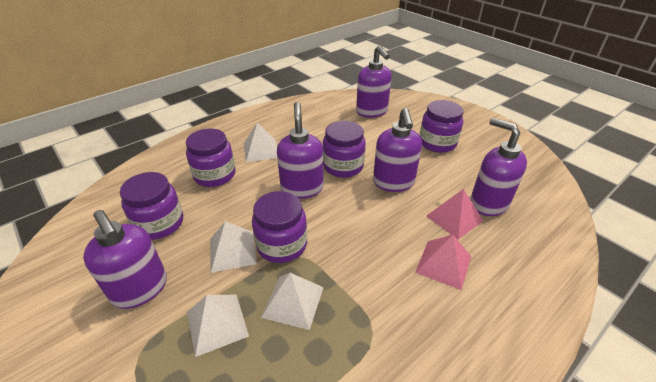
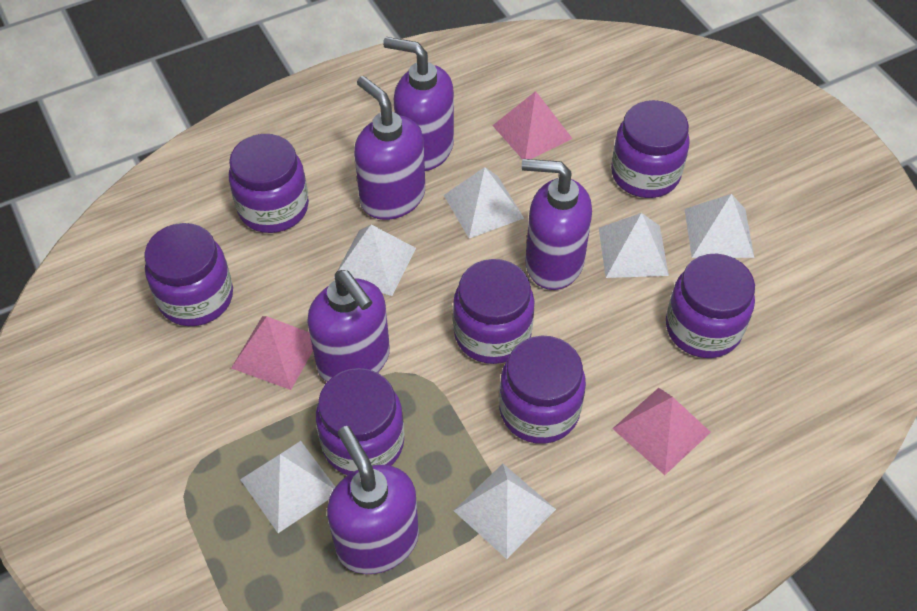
pink pyramid: 2 -> 3
purple jar: 5 -> 7
white pyramid: 4 -> 6

